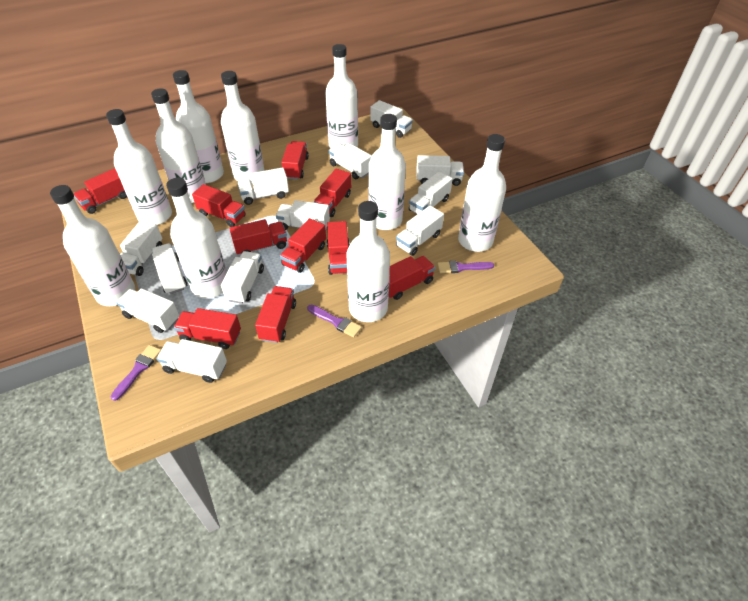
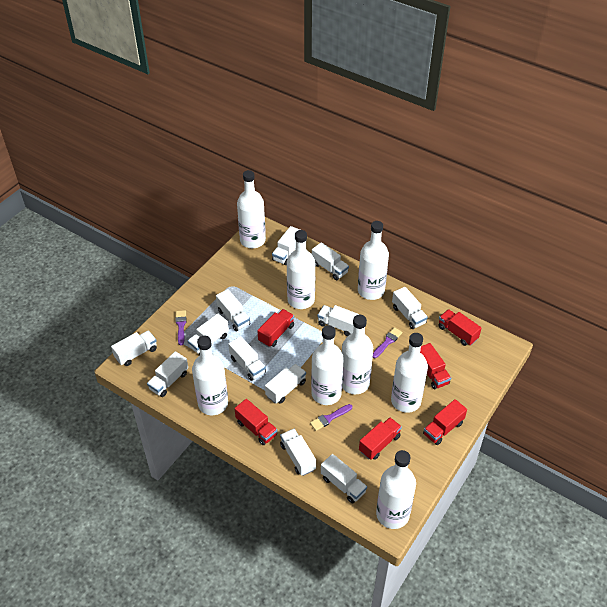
red truck: 10 -> 6
white bottle: 10 -> 8

